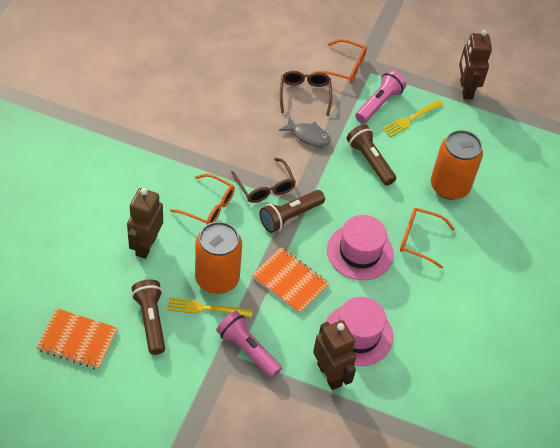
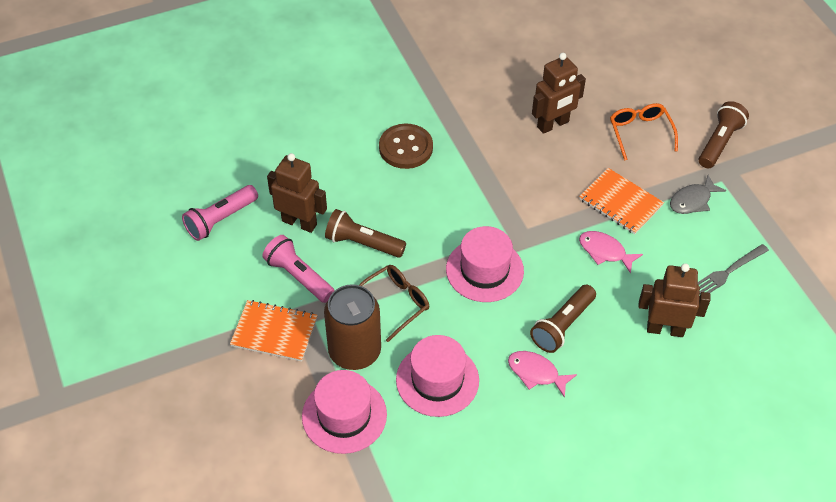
brown button: 0 -> 1
brown can: 0 -> 1
brown glasses: 2 -> 1
grey fork: 0 -> 1
orange can: 2 -> 0
orange glasses: 3 -> 1
pink fish: 0 -> 2
pink hat: 2 -> 3
yellow fork: 2 -> 0

